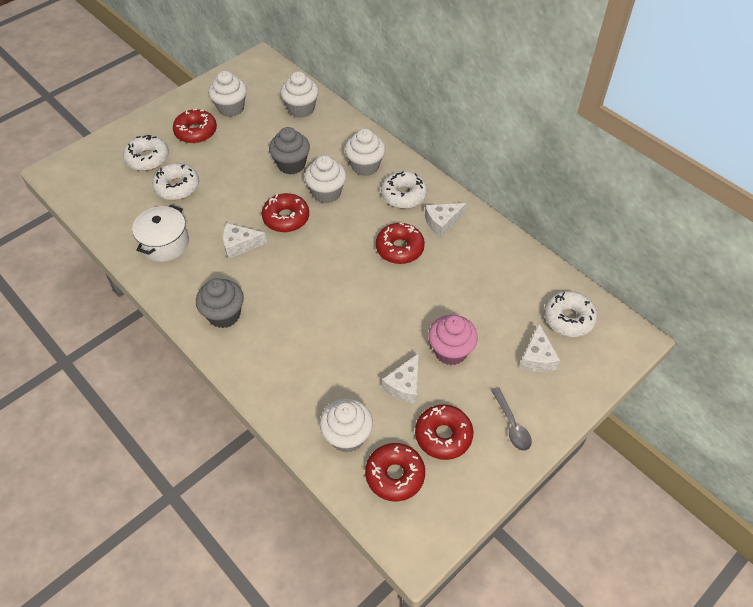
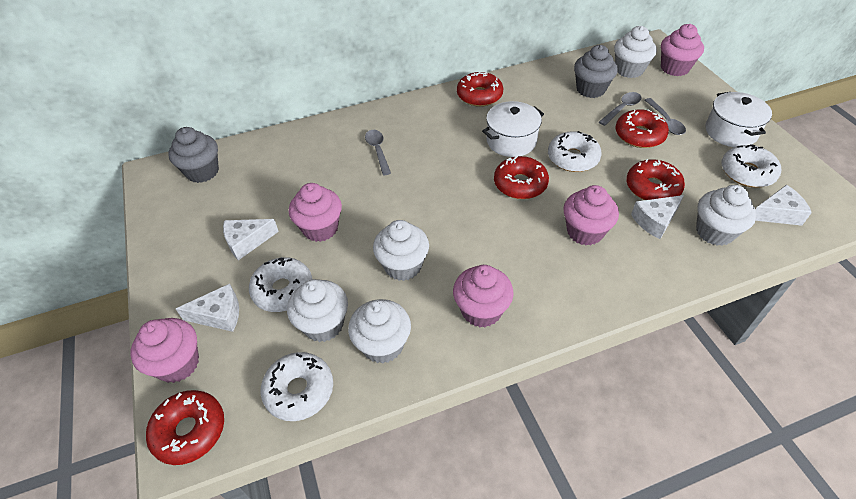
grey spoon: 1 -> 3
pink cupcake: 1 -> 5
white pot: 1 -> 2

